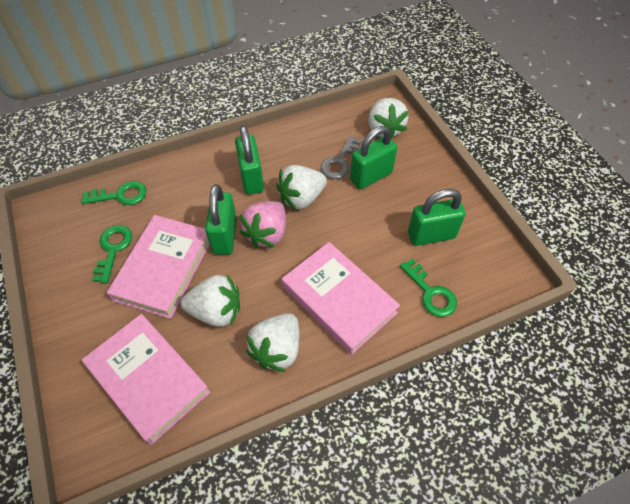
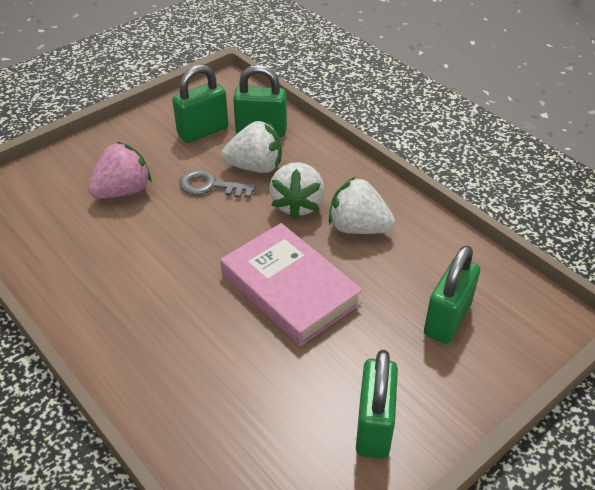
green key: 3 -> 0
pink book: 3 -> 1
white strawberry: 4 -> 3

